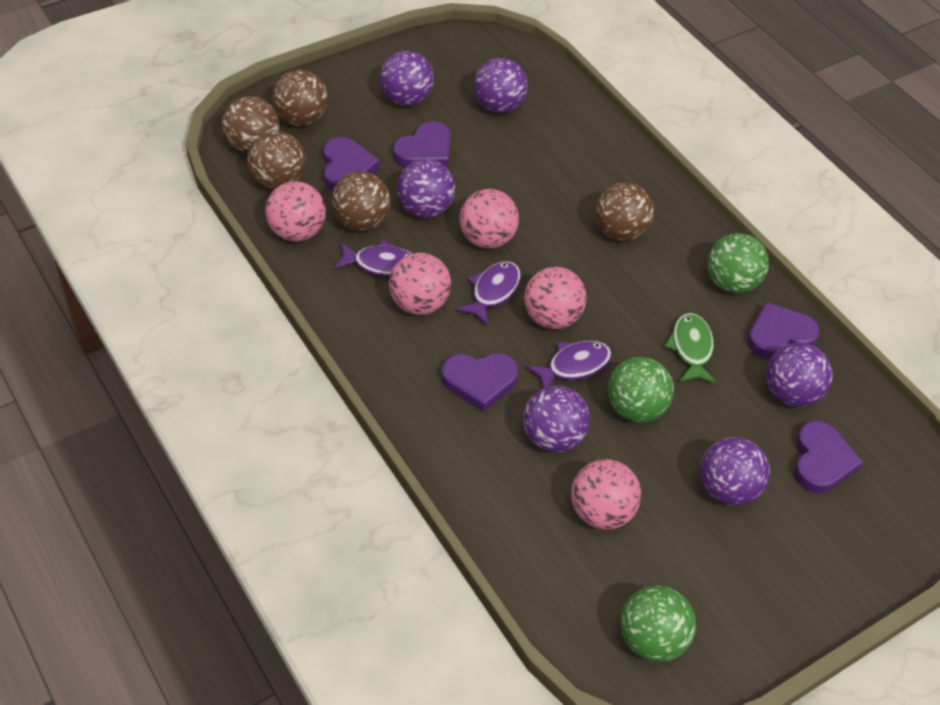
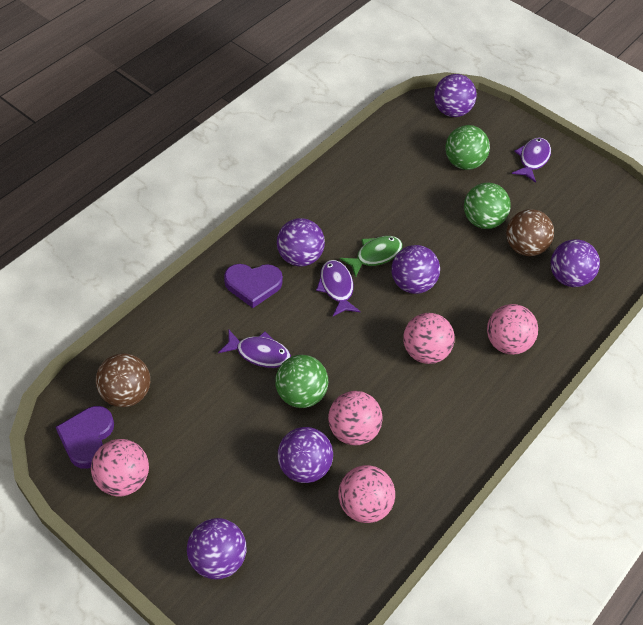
brown ball: 5 -> 2
purple heart: 5 -> 2

